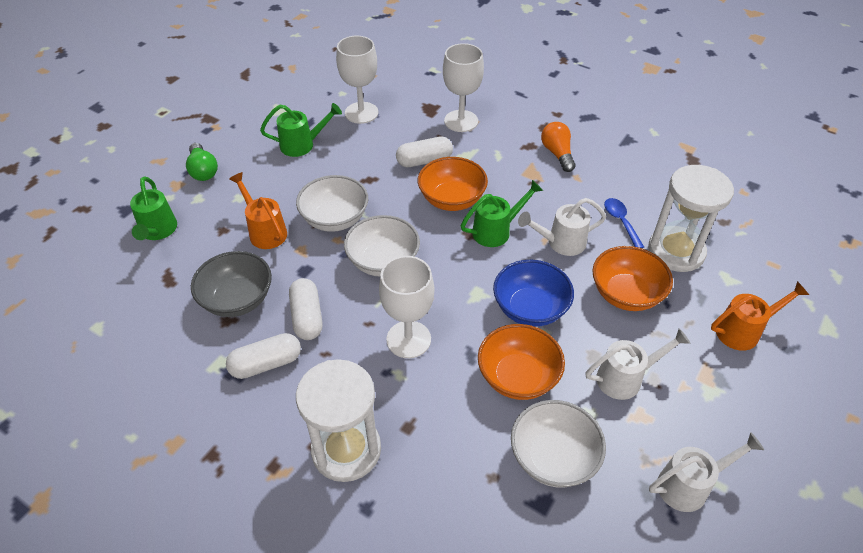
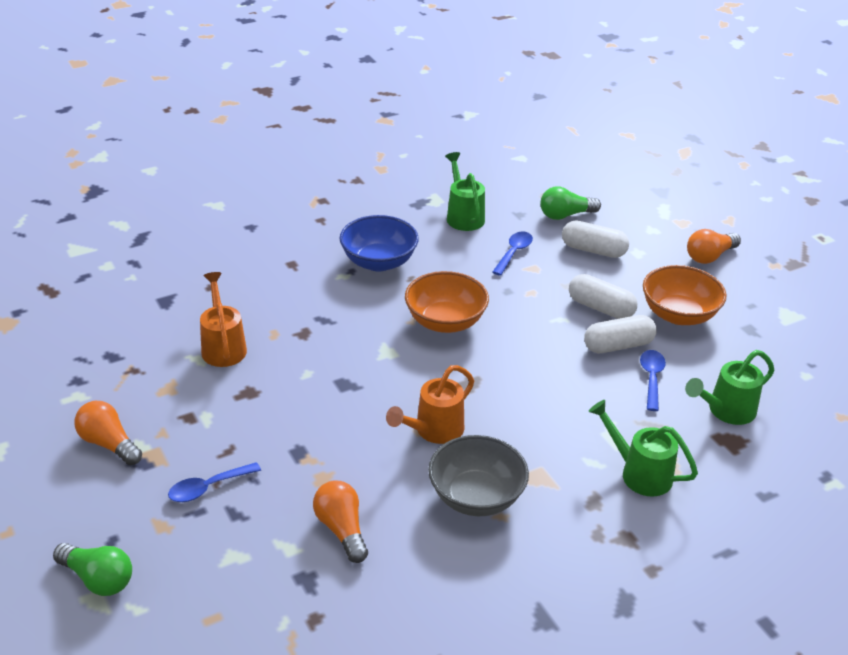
blue spoon: 1 -> 3
green light bulb: 1 -> 2
orange bowl: 3 -> 2
orange light bulb: 1 -> 3
white bowl: 3 -> 0
white goblet: 3 -> 0
white hourglass: 2 -> 0
white watering can: 3 -> 0

